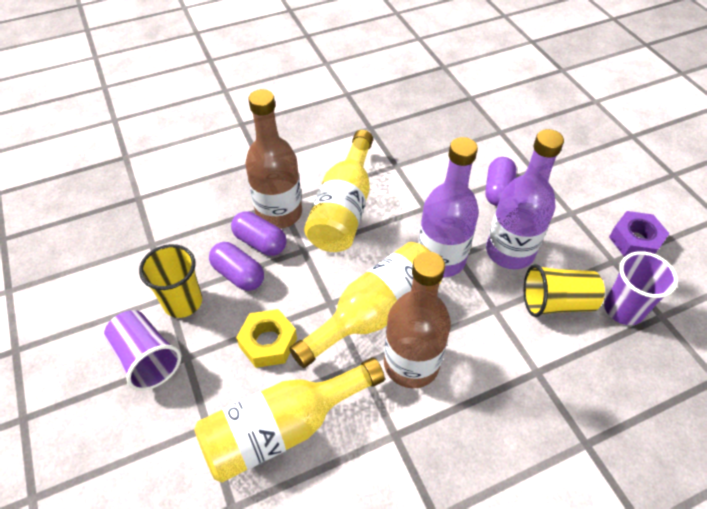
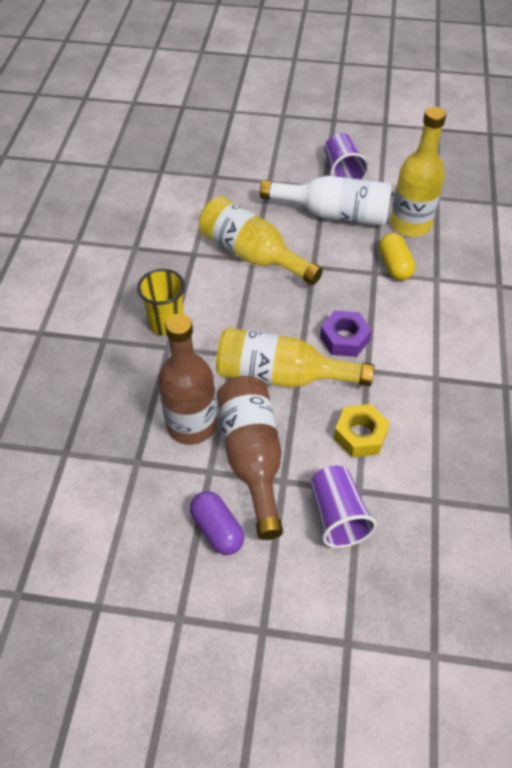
purple bottle: 2 -> 0
purple capsule: 3 -> 1
white bottle: 0 -> 1
yellow capsule: 0 -> 1
yellow cup: 2 -> 1

